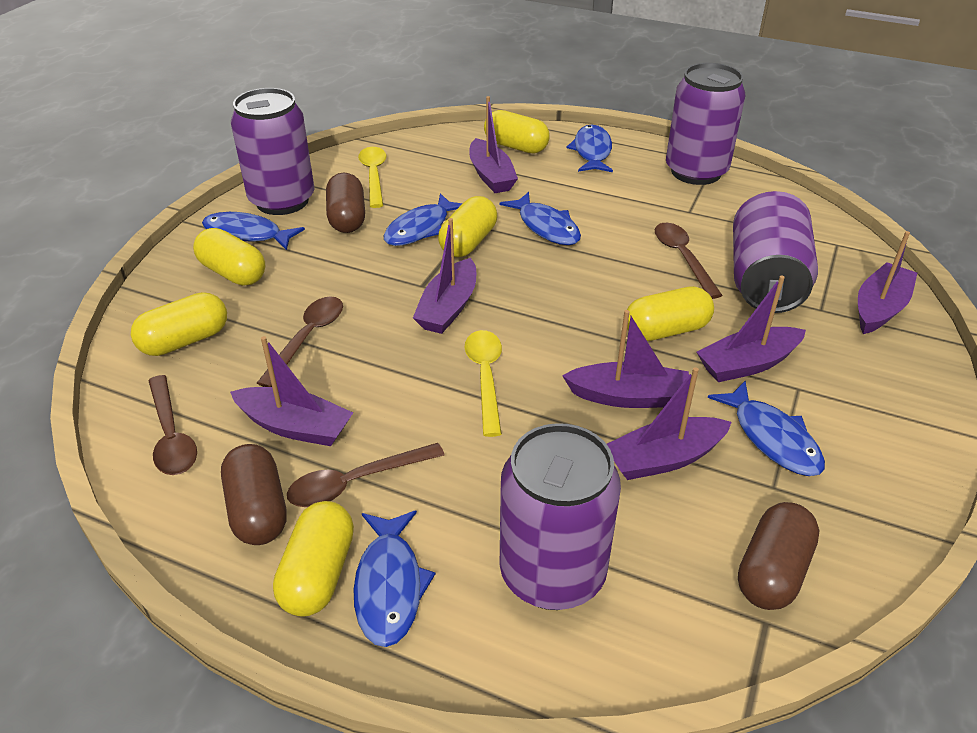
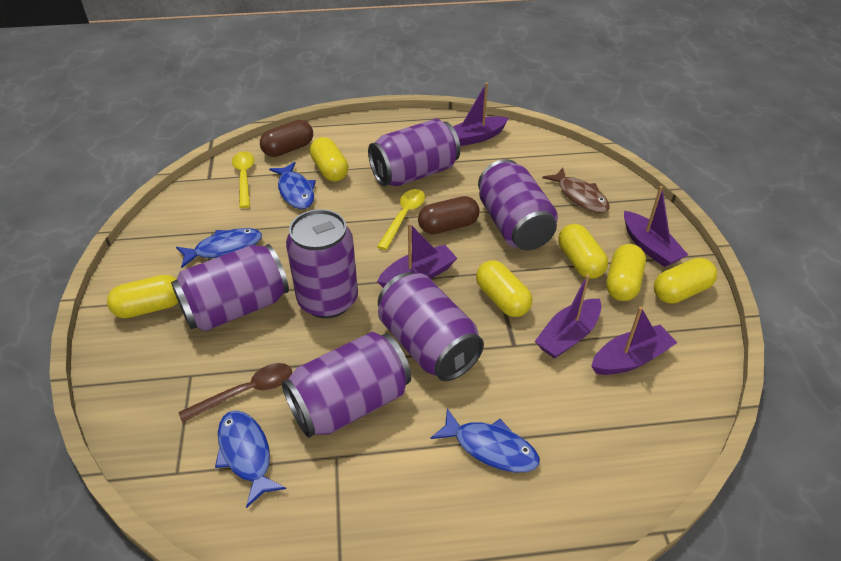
blue fish: 6 -> 4
brown capsule: 3 -> 2
brown fish: 0 -> 1
brown spoon: 4 -> 1
purple boat: 7 -> 5
purple can: 4 -> 6

